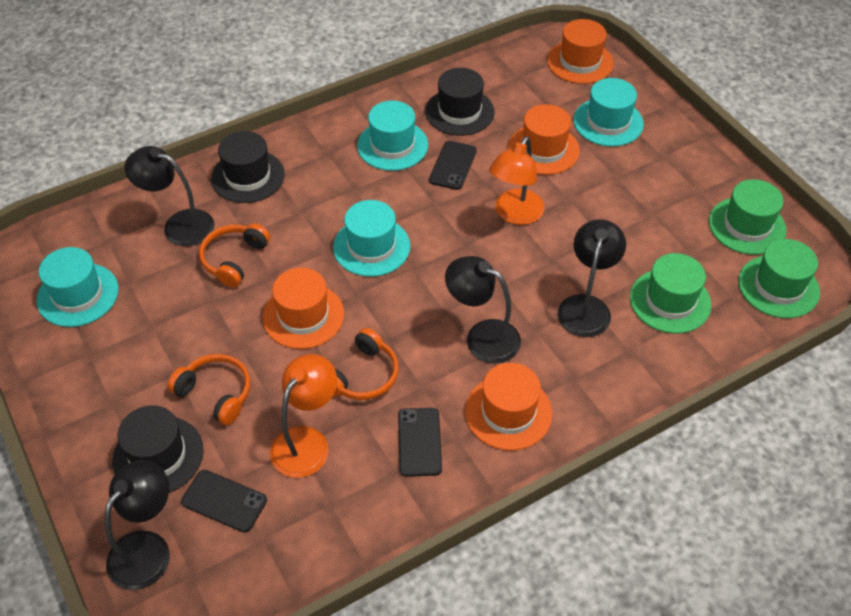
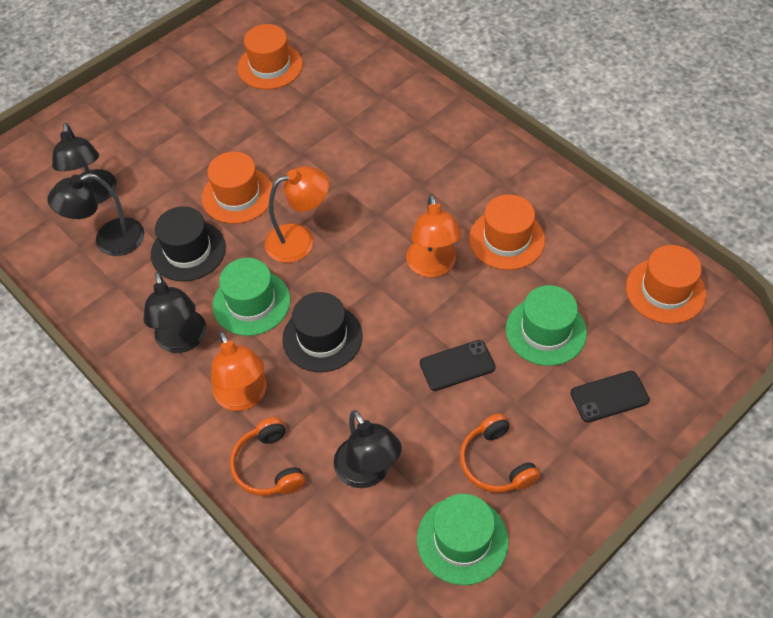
black hat: 3 -> 2
black phone: 3 -> 2
orange headphones: 3 -> 2
orange lamp: 2 -> 3
turquoise hat: 4 -> 0

